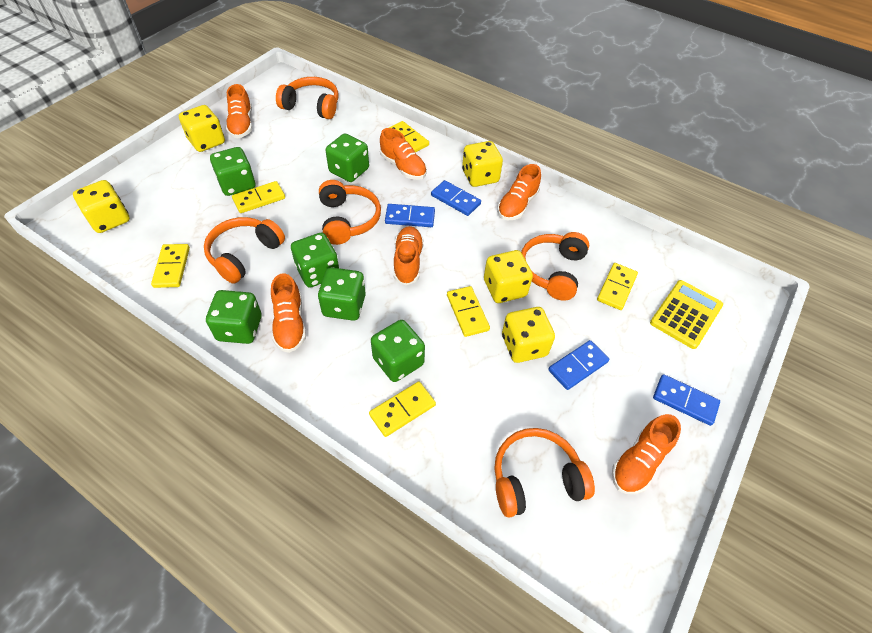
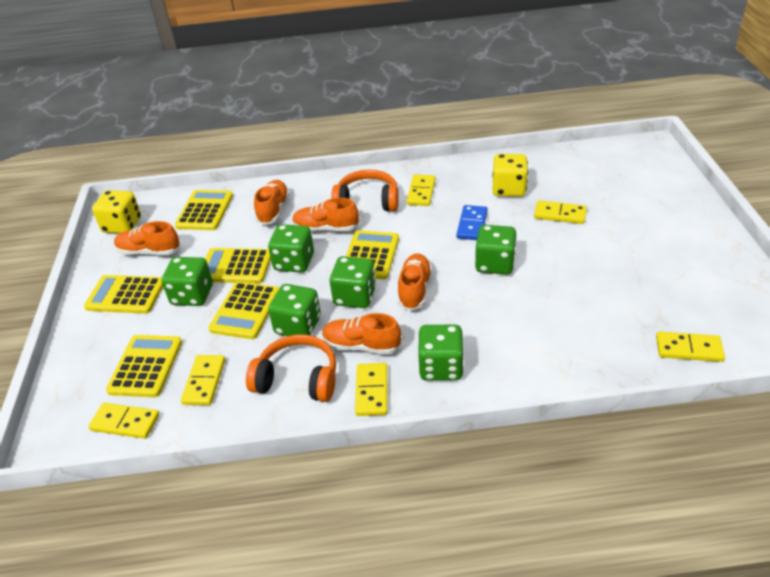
blue domino: 4 -> 1
orange headphones: 5 -> 2
orange shoe: 6 -> 5
yellow calculator: 1 -> 6
yellow dice: 5 -> 2

